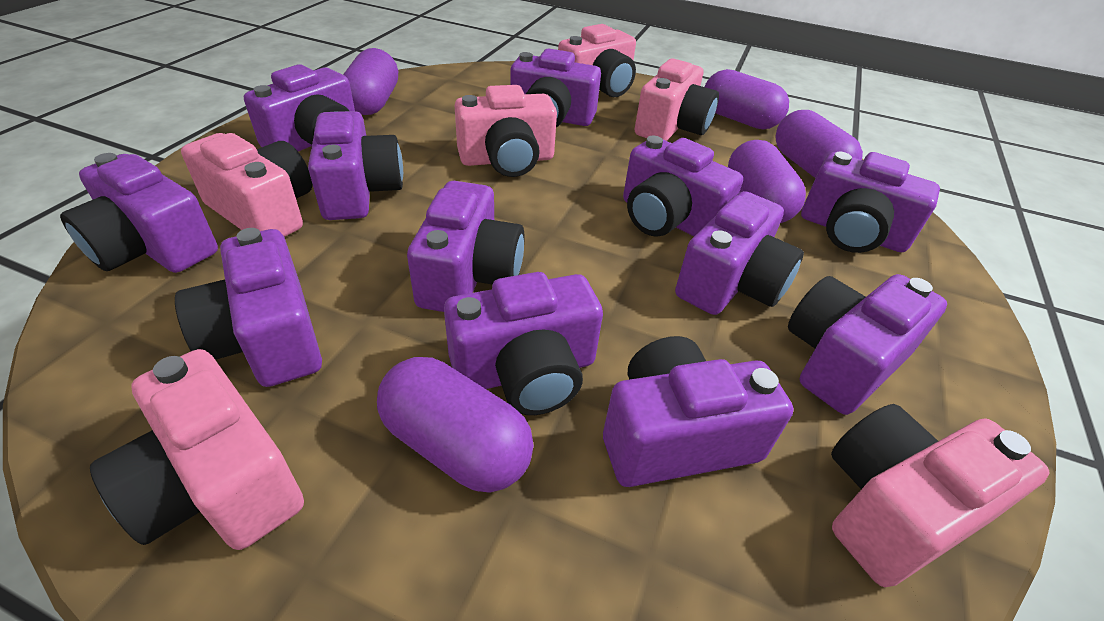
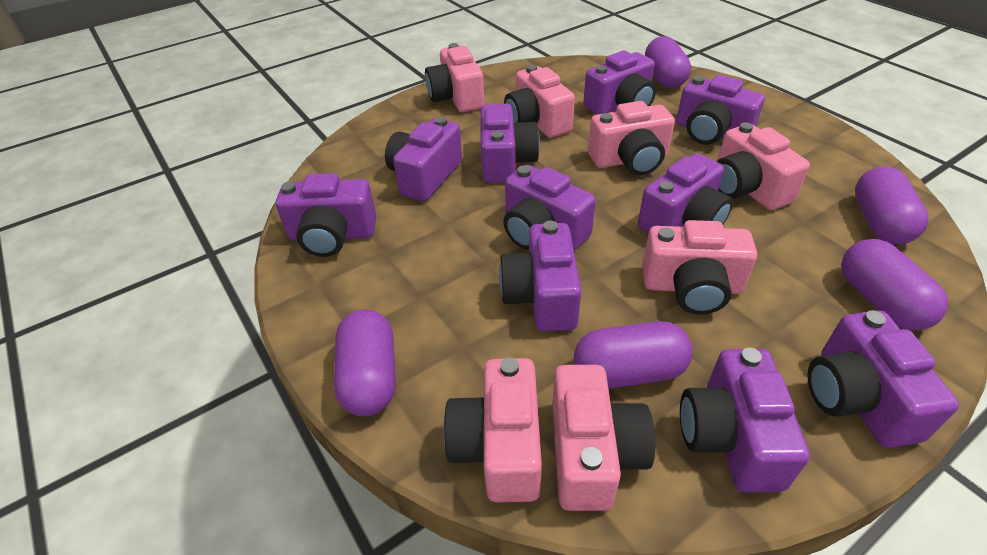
pink camera: 6 -> 7
purple camera: 12 -> 10

